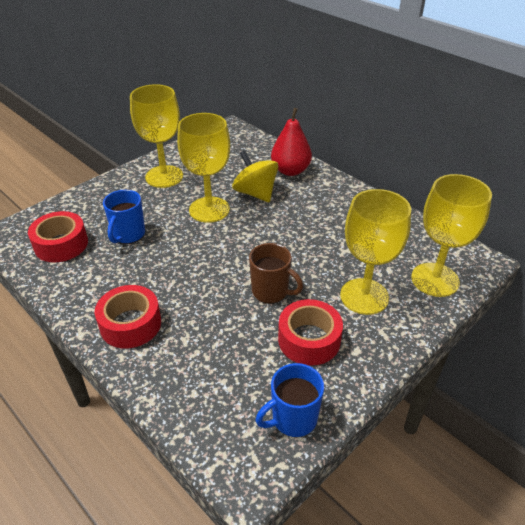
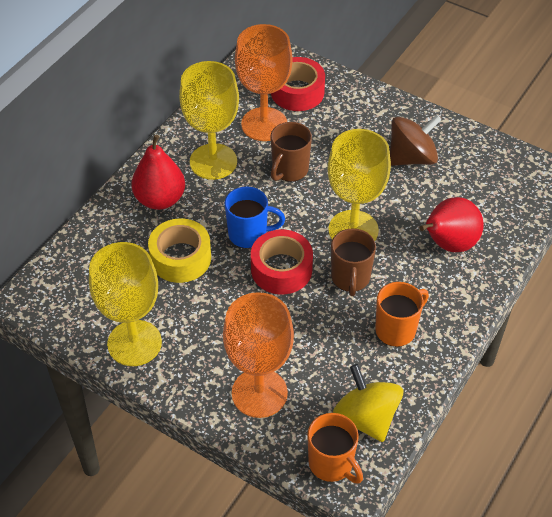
blue mug: 2 -> 1
brown mug: 1 -> 2
brown spinning top: 0 -> 1
orange goblet: 0 -> 2
orange mug: 0 -> 2
red pear: 1 -> 2
red tape: 3 -> 2
yellow goblet: 4 -> 3
yellow tape: 0 -> 1

